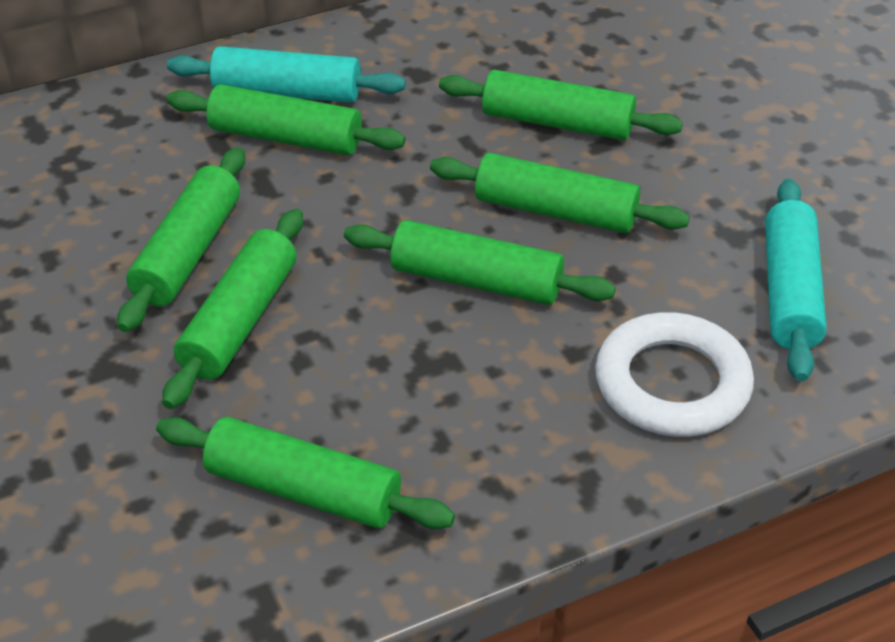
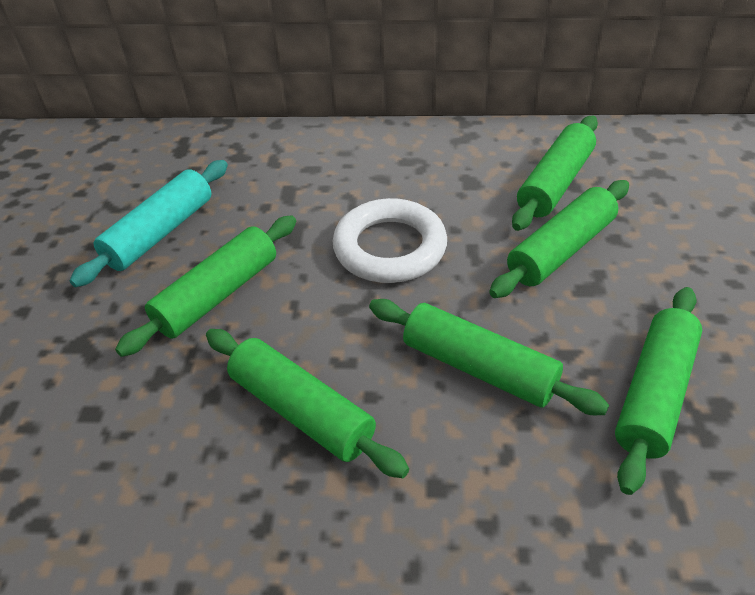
green rolling pin: 7 -> 6
turquoise rolling pin: 2 -> 1

